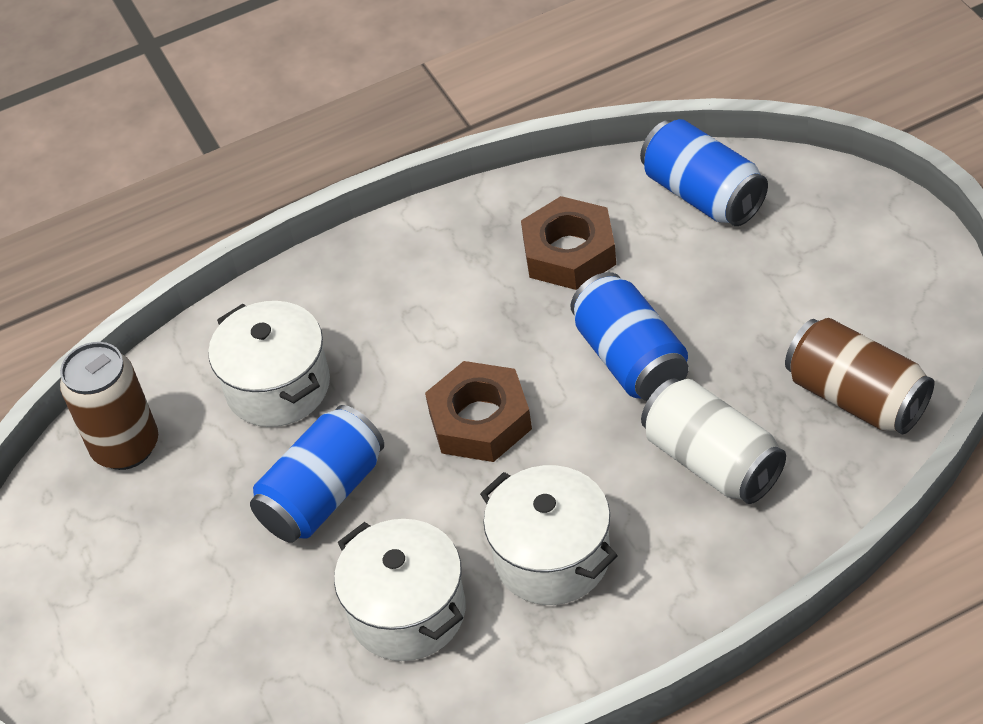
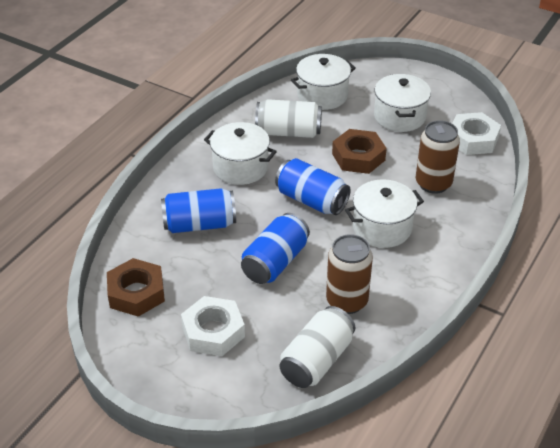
white can: 1 -> 2
white nut: 0 -> 2
white pot: 3 -> 4

